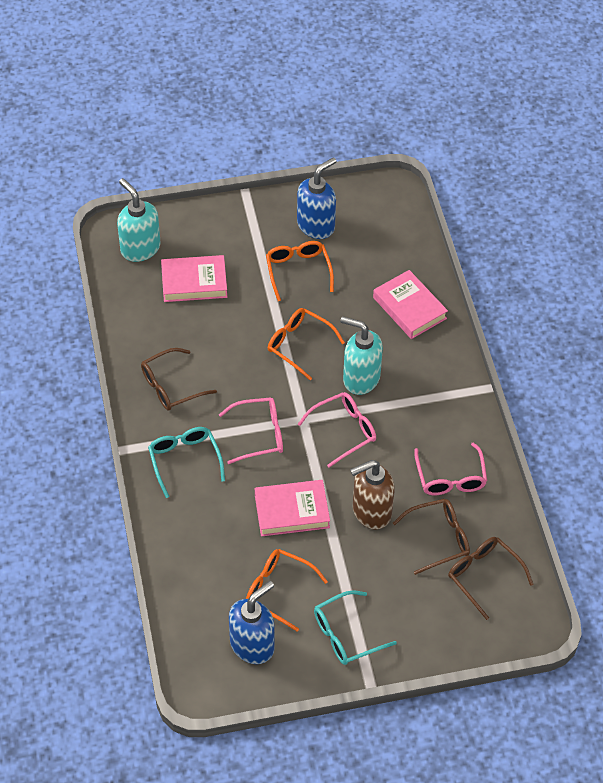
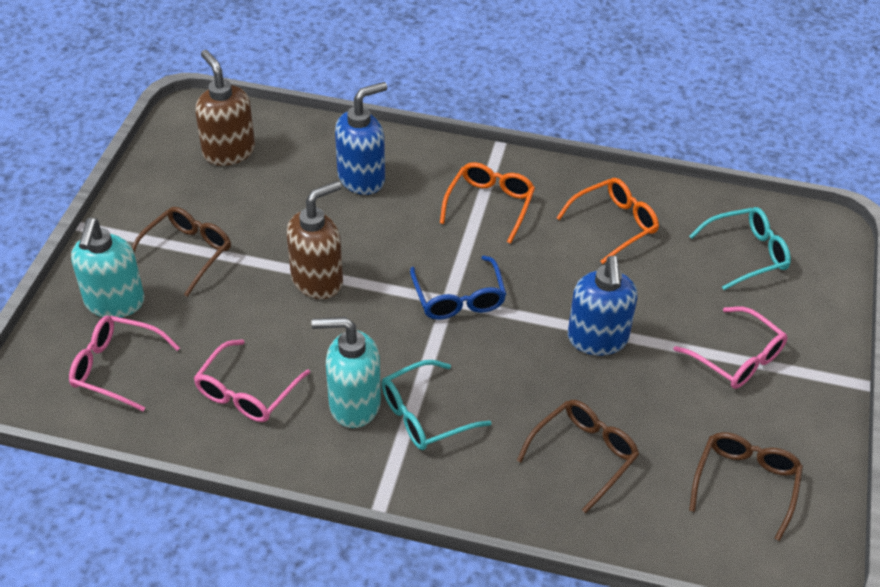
blue glasses: 0 -> 1
brown soap dispenser: 1 -> 2
orange glasses: 3 -> 2
pink book: 3 -> 0

